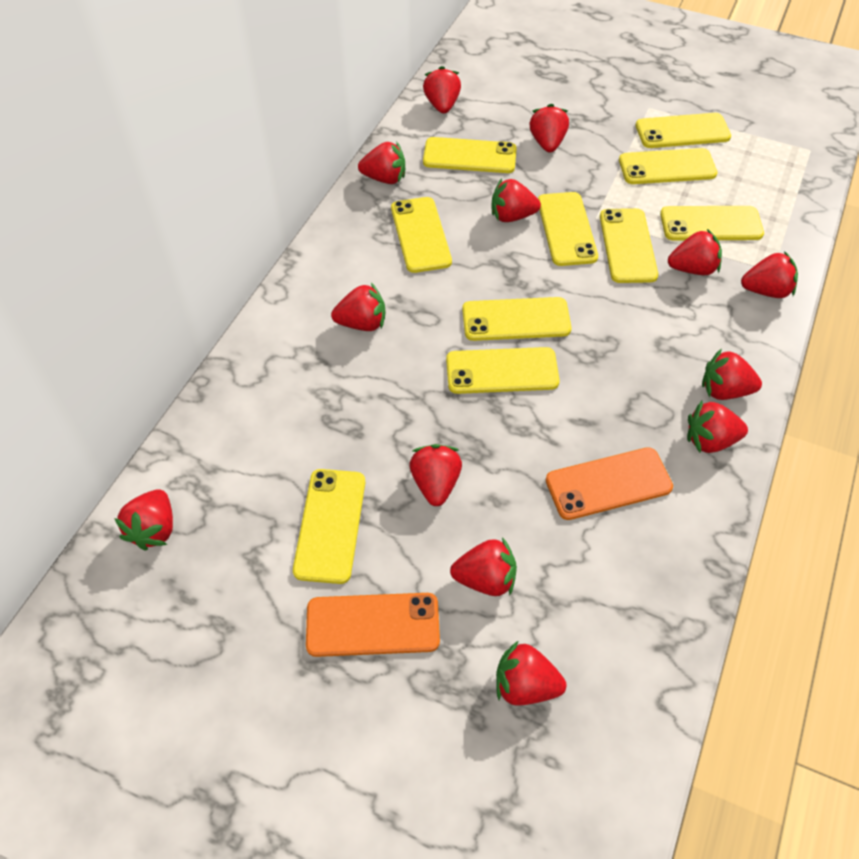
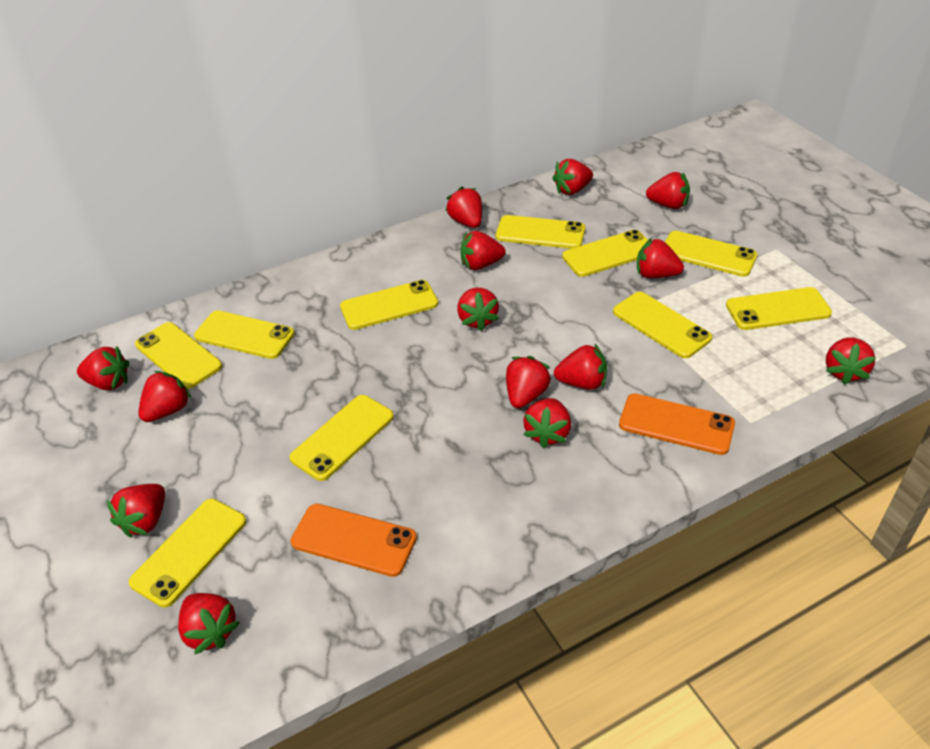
red strawberry: 13 -> 14

